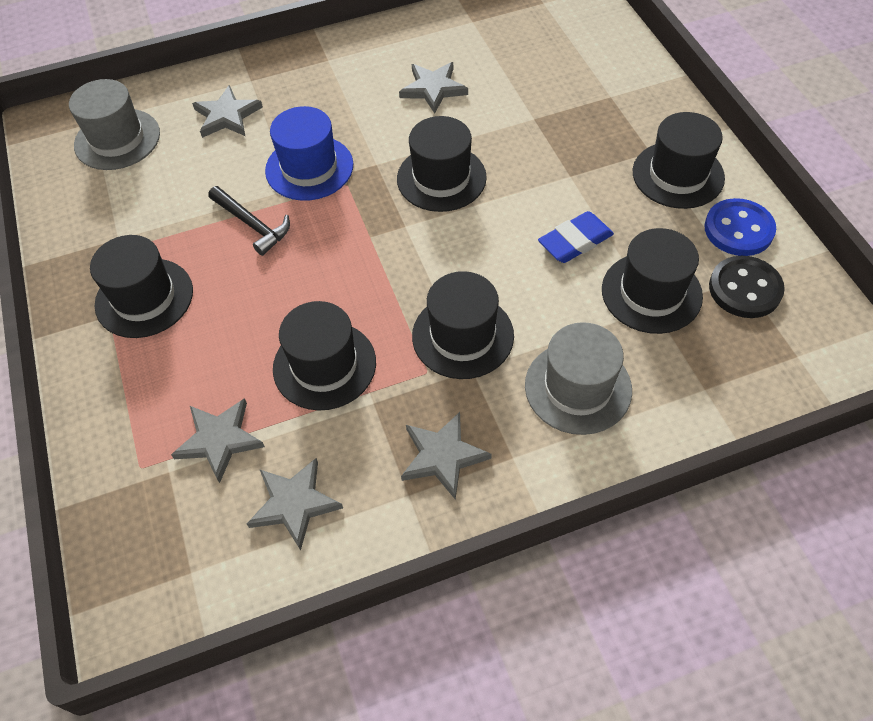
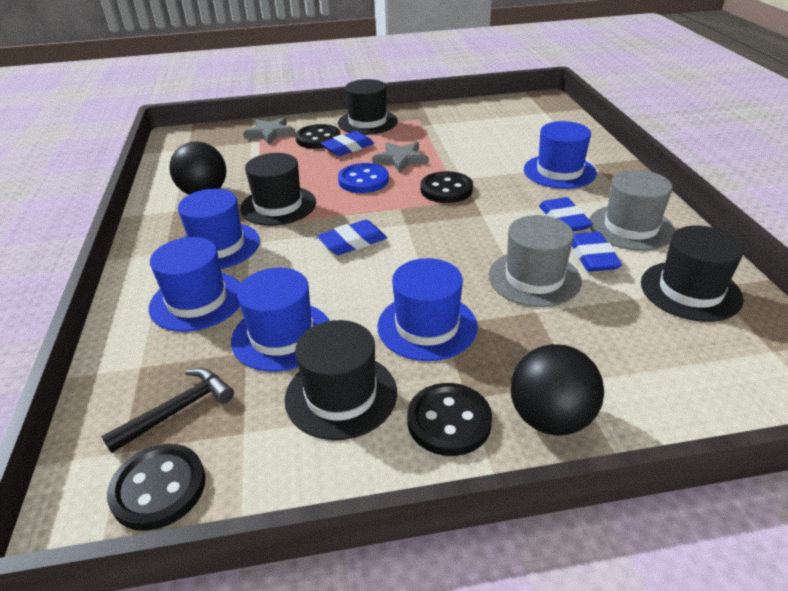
black ball: 0 -> 2
black button: 1 -> 4
black hat: 6 -> 4
blue eraser: 1 -> 4
blue hat: 1 -> 5
grey star: 5 -> 2

